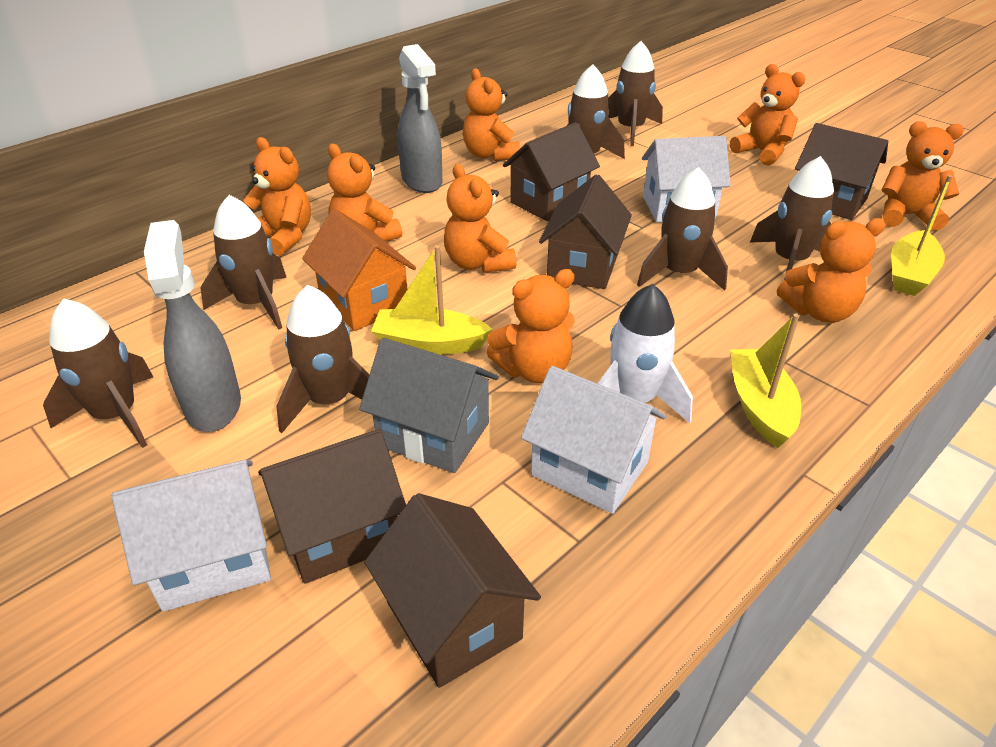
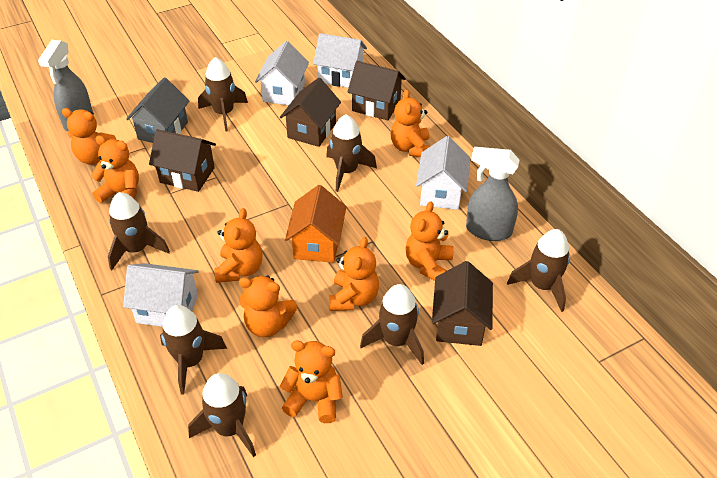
brown house: 5 -> 4
white house: 3 -> 4
white rocket: 1 -> 0
yellow boat: 3 -> 0

